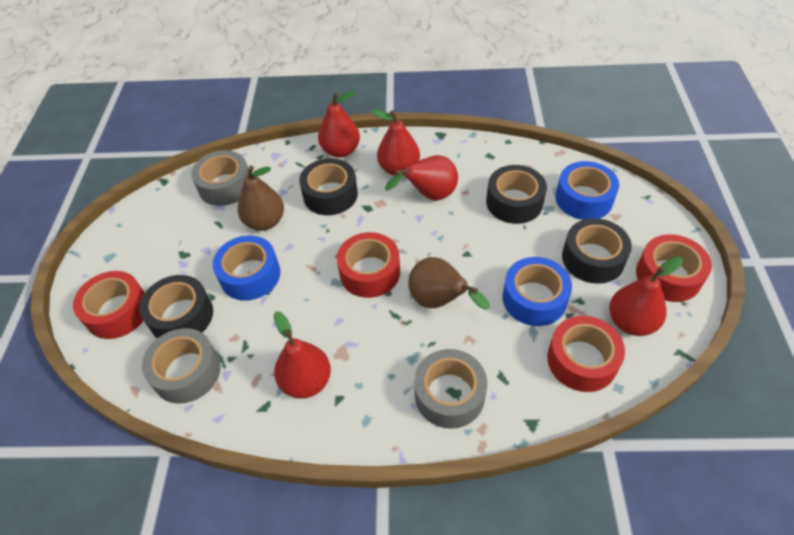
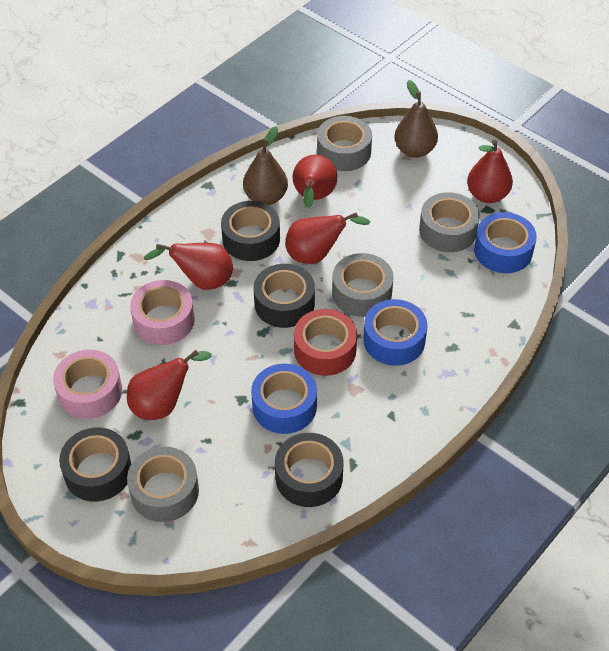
grey tape: 3 -> 4
pink tape: 0 -> 2
red tape: 4 -> 1

